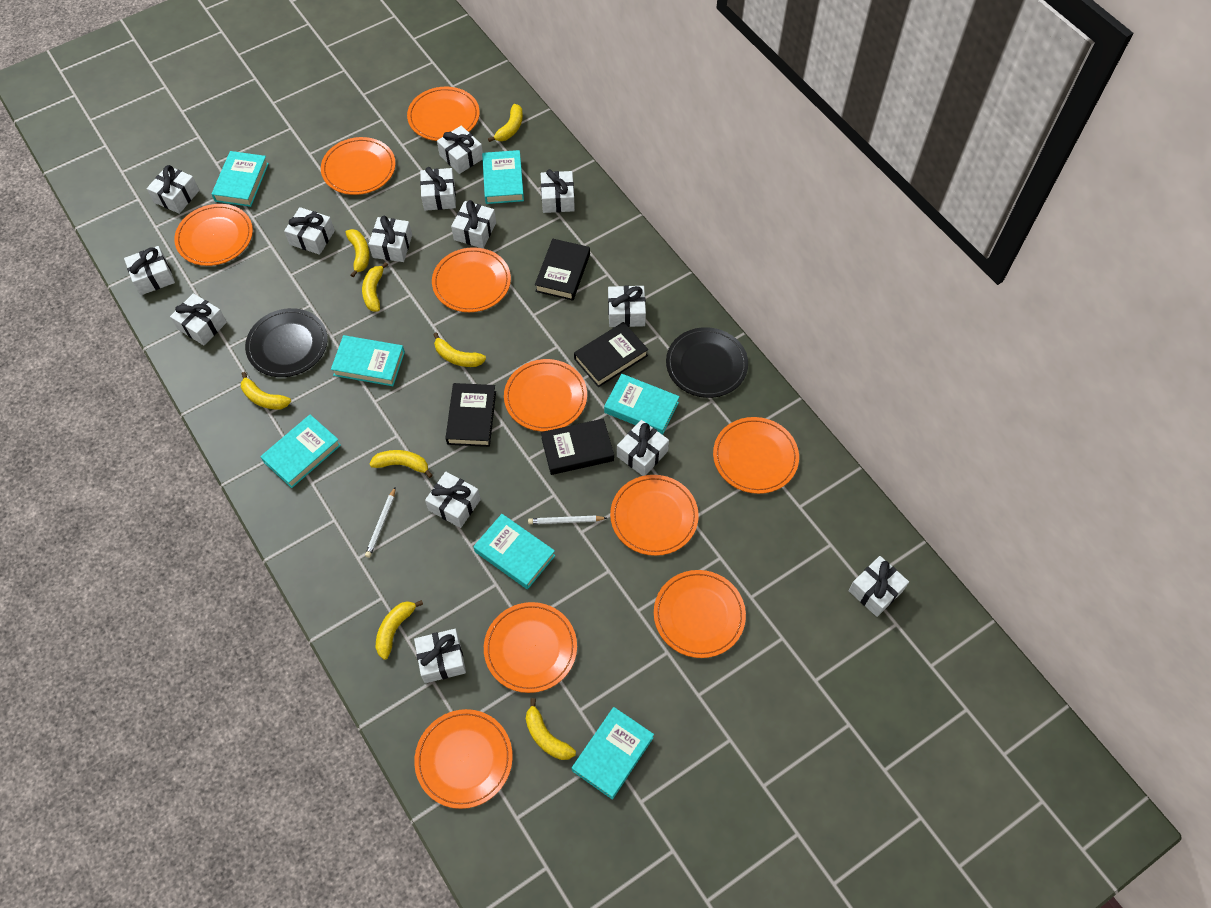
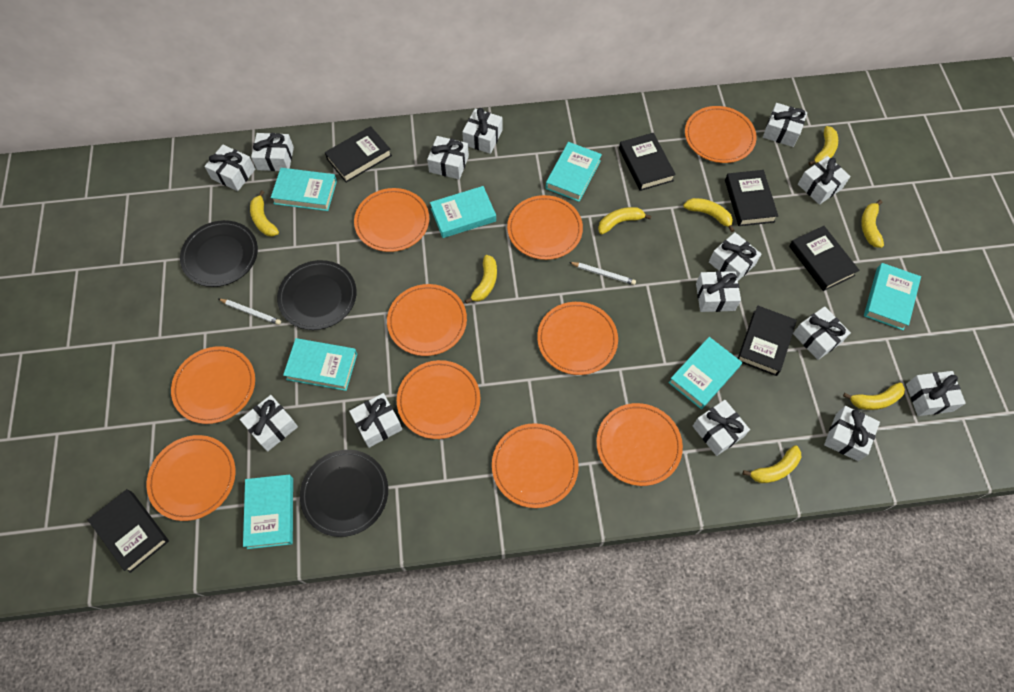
black book: 4 -> 6
black plate: 2 -> 3

